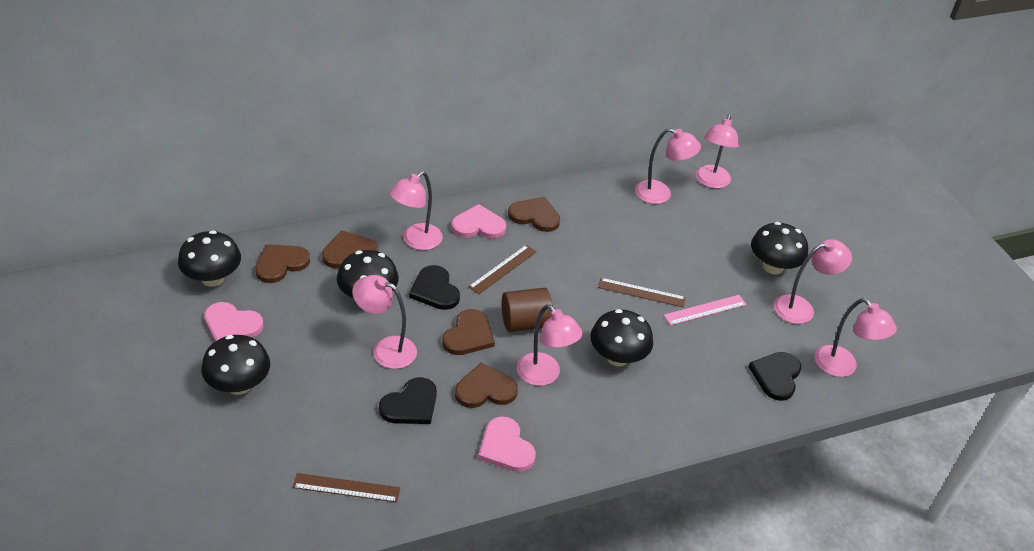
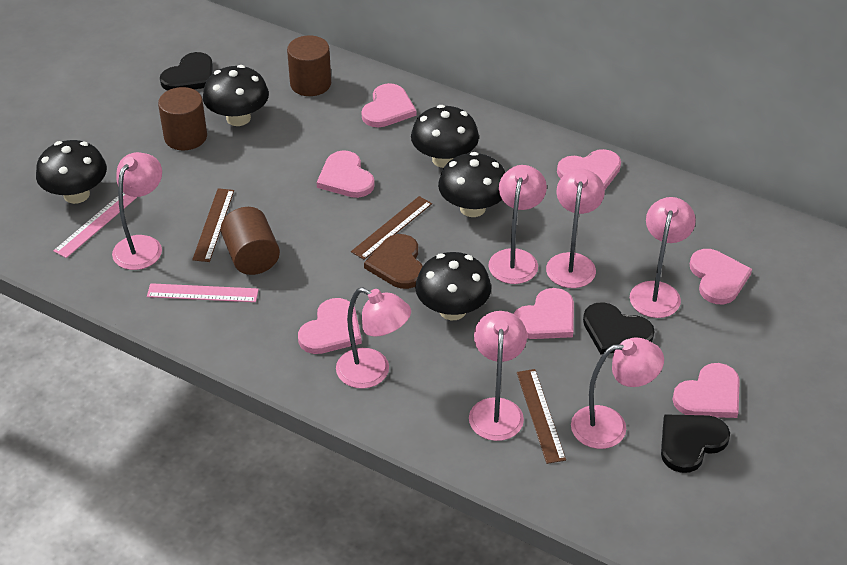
brown cylinder: 1 -> 3
brown heart: 5 -> 1
pink heart: 3 -> 7
pink ruler: 1 -> 2

